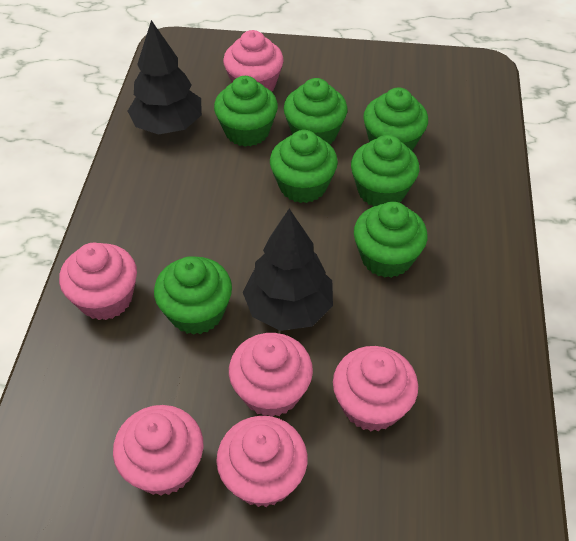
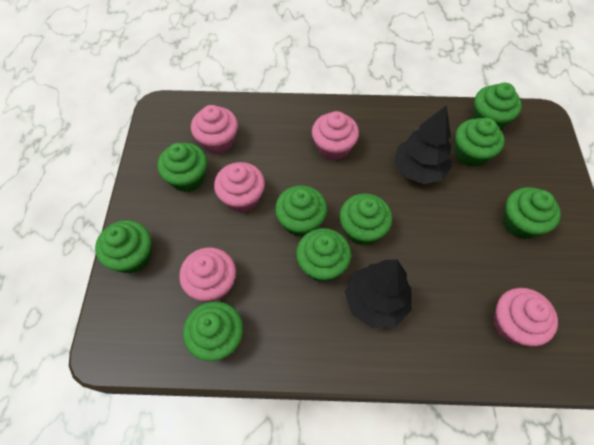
green cupcake: 7 -> 9
pink cupcake: 6 -> 5

